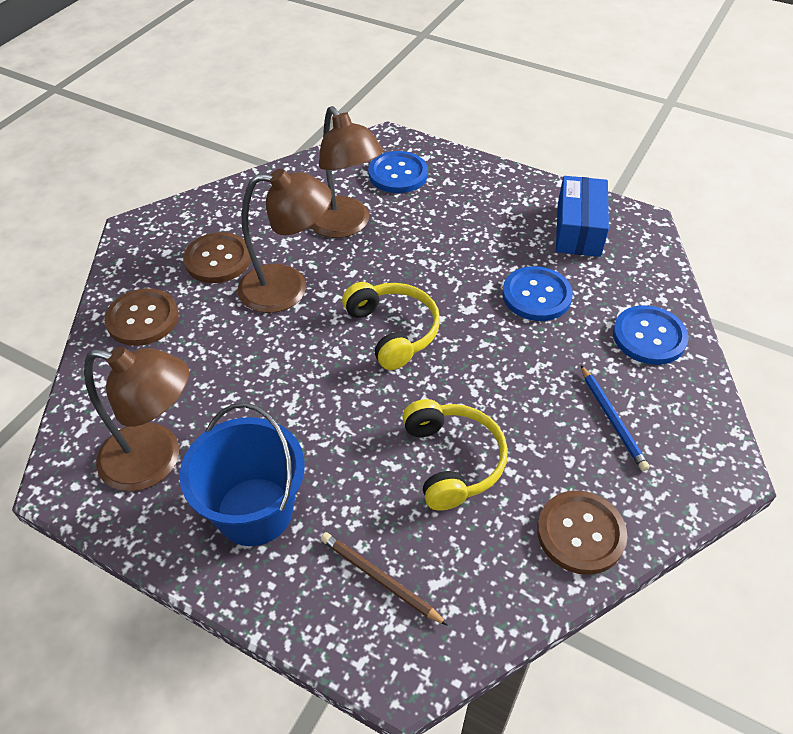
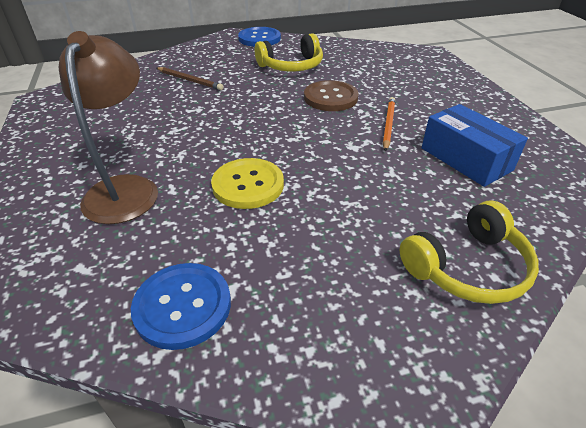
blue bucket: 1 -> 0
blue button: 3 -> 2
blue pencil: 1 -> 0
brown button: 3 -> 1
brown lamp: 3 -> 1
orange pencil: 0 -> 1
yellow button: 0 -> 1

